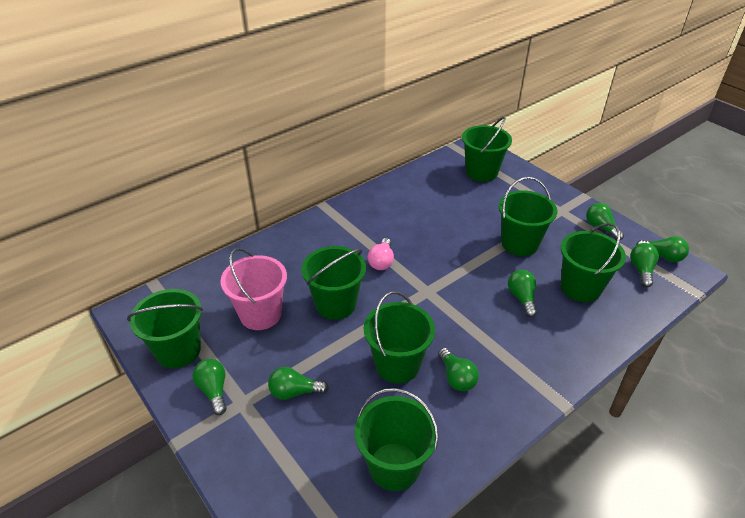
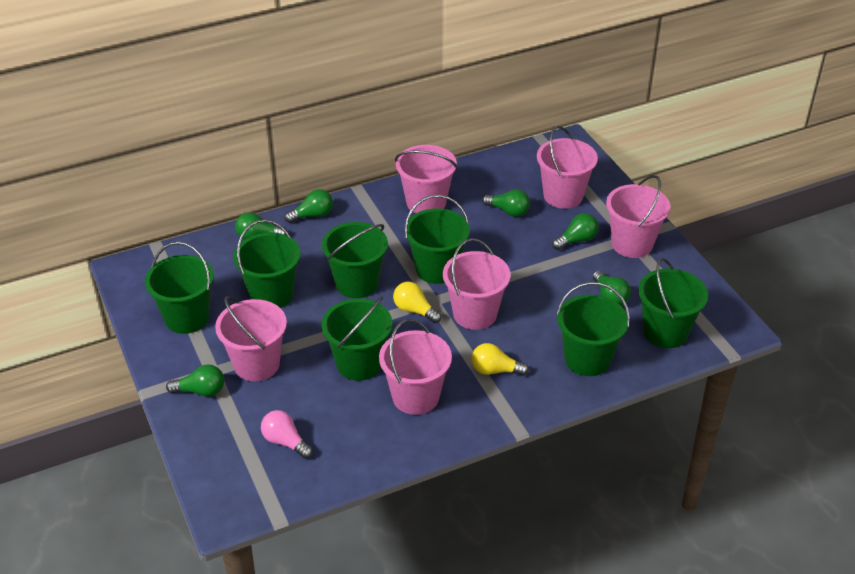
green light bulb: 7 -> 6
pink bucket: 1 -> 6
yellow light bulb: 0 -> 2

